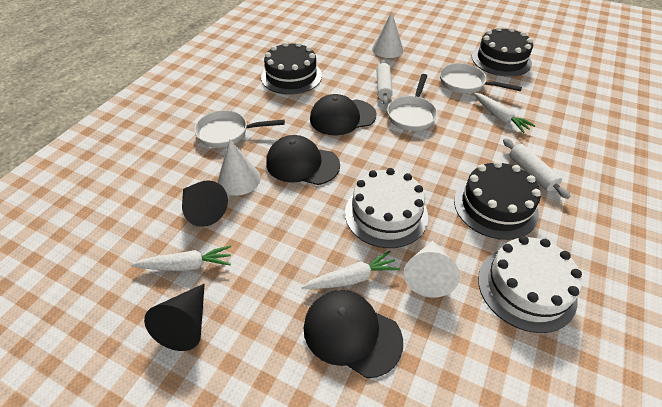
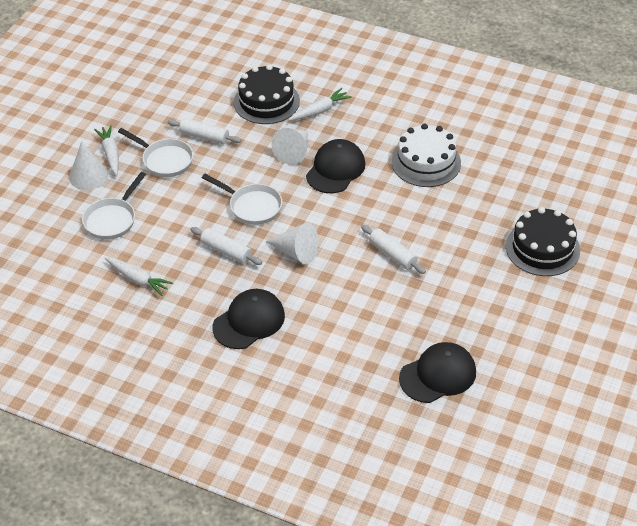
black cake: 3 -> 2
black cone: 2 -> 0
white cake: 2 -> 1
white rolling pin: 2 -> 3

